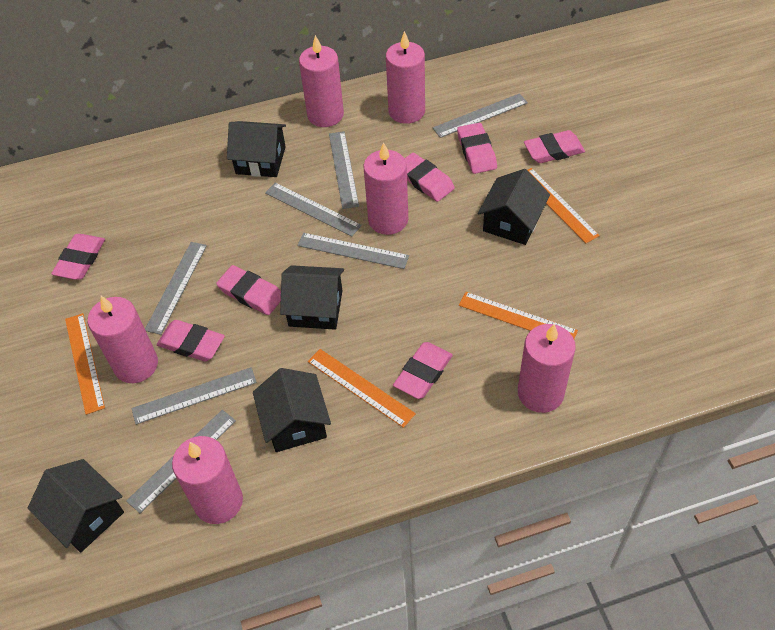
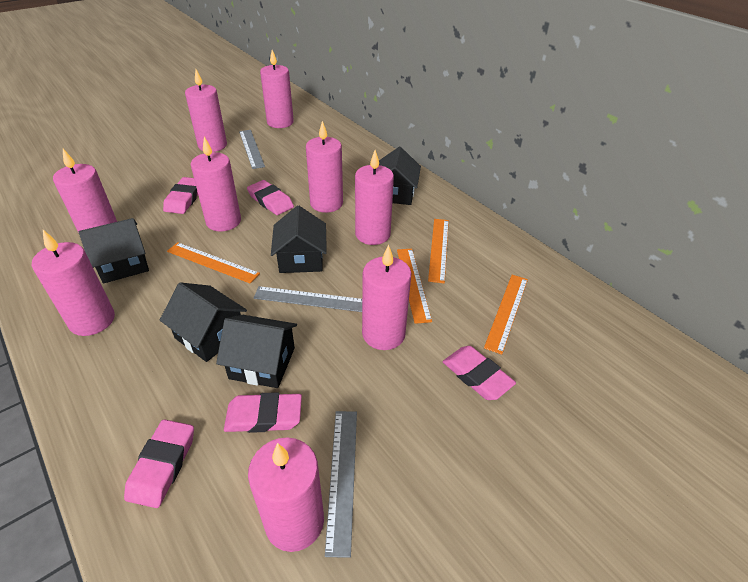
grey ruler: 7 -> 3
pink candle: 6 -> 9
pink eraser: 7 -> 5

